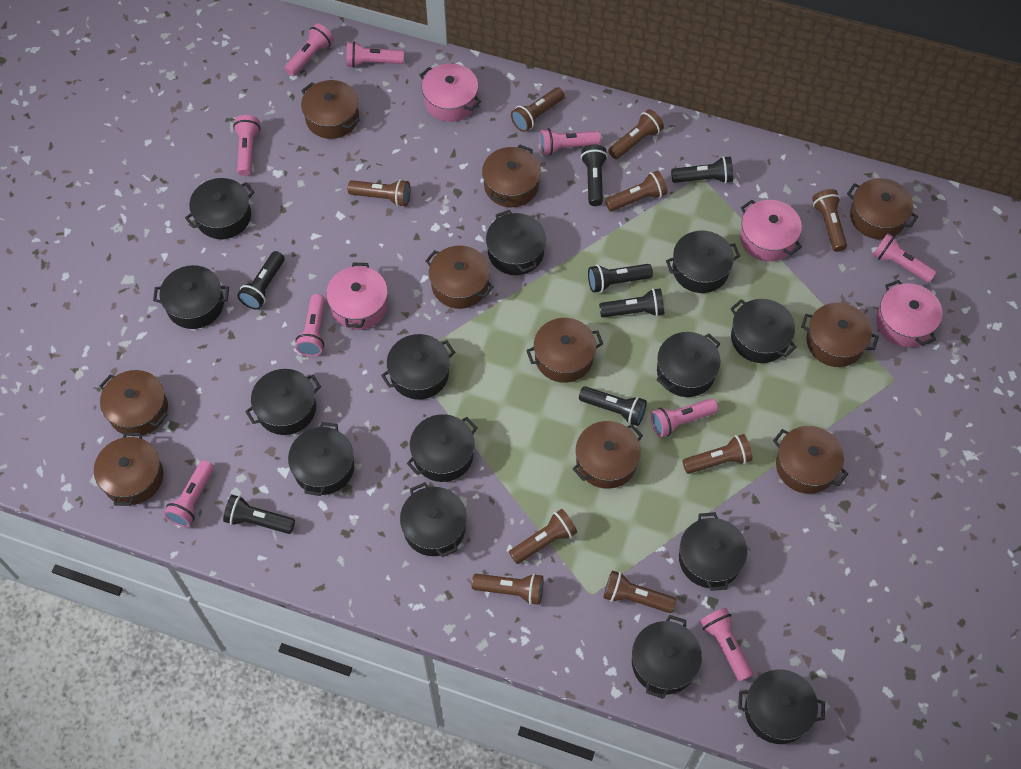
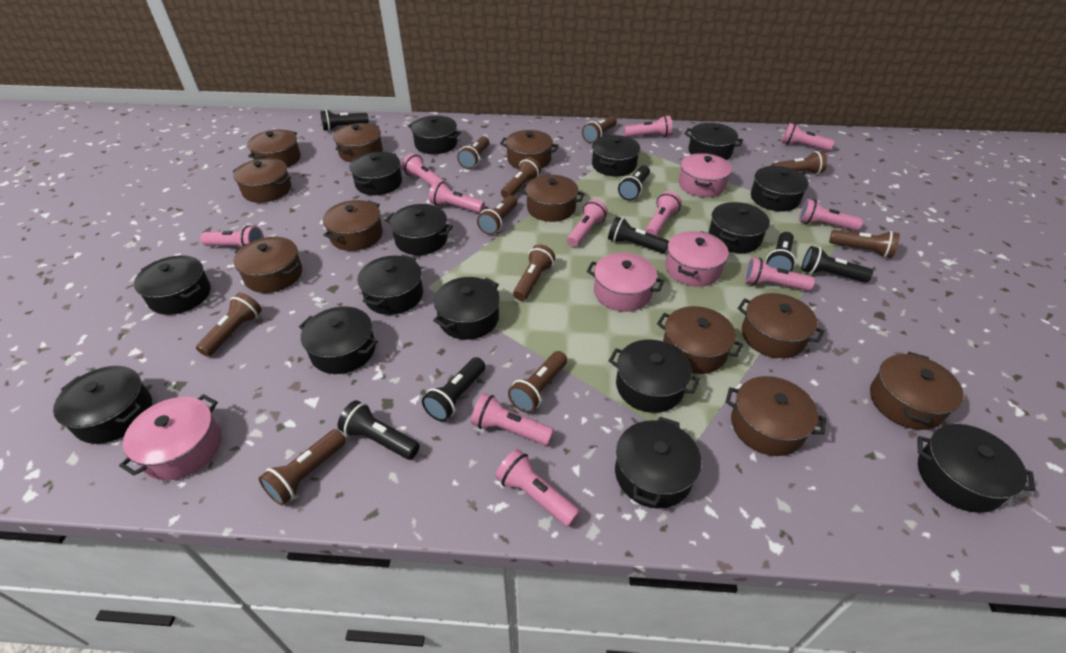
black pot: 14 -> 15
brown flashlight: 9 -> 10
brown pot: 10 -> 11
pink flashlight: 9 -> 11

